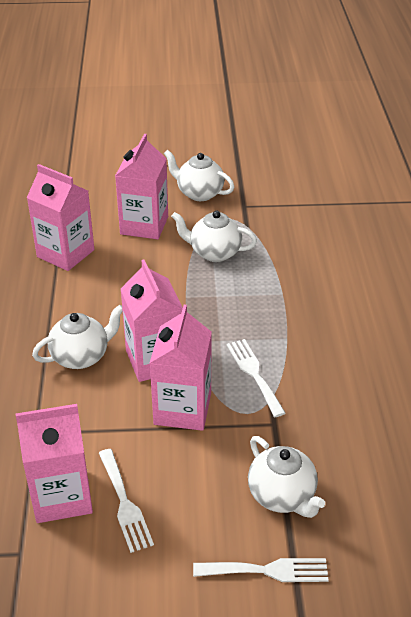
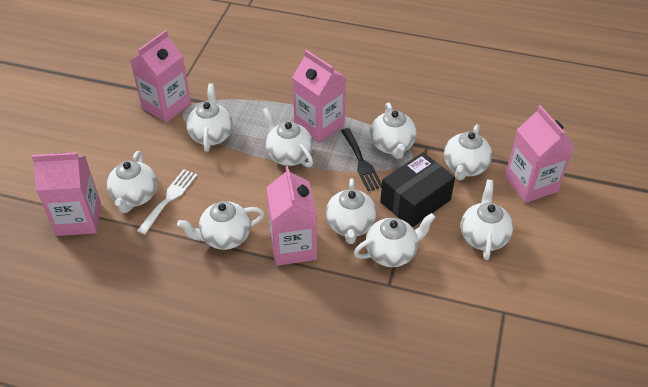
black box: 0 -> 1
black fork: 0 -> 1
white fork: 3 -> 1
white teapot: 4 -> 9

